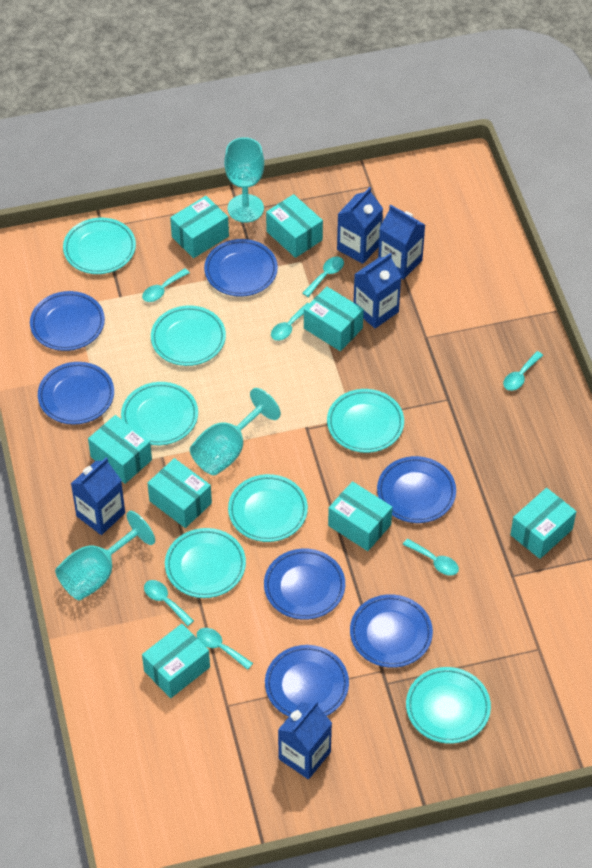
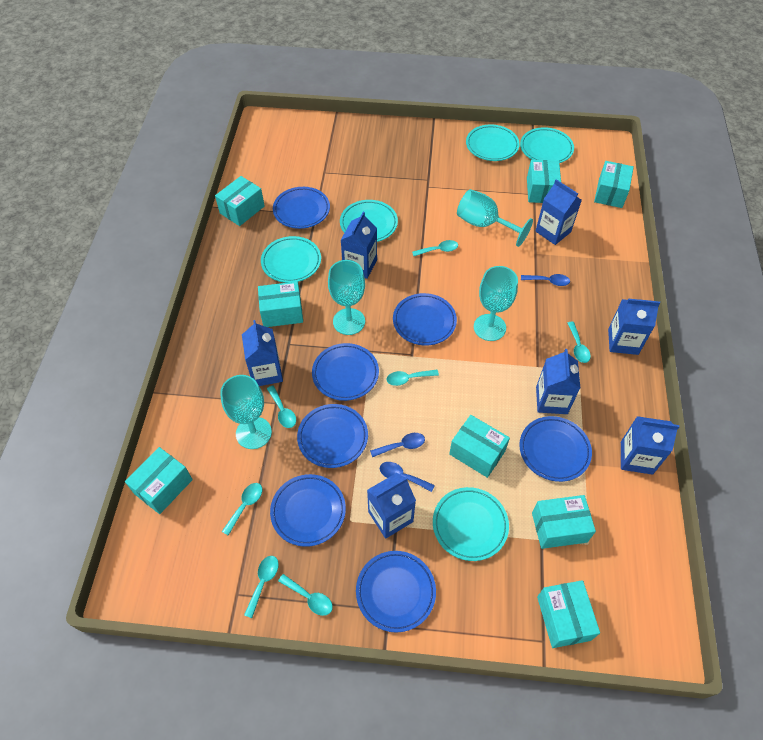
blue carton: 5 -> 7
blue spoon: 0 -> 3
turquoise goblet: 3 -> 4
turquoise plate: 7 -> 5

